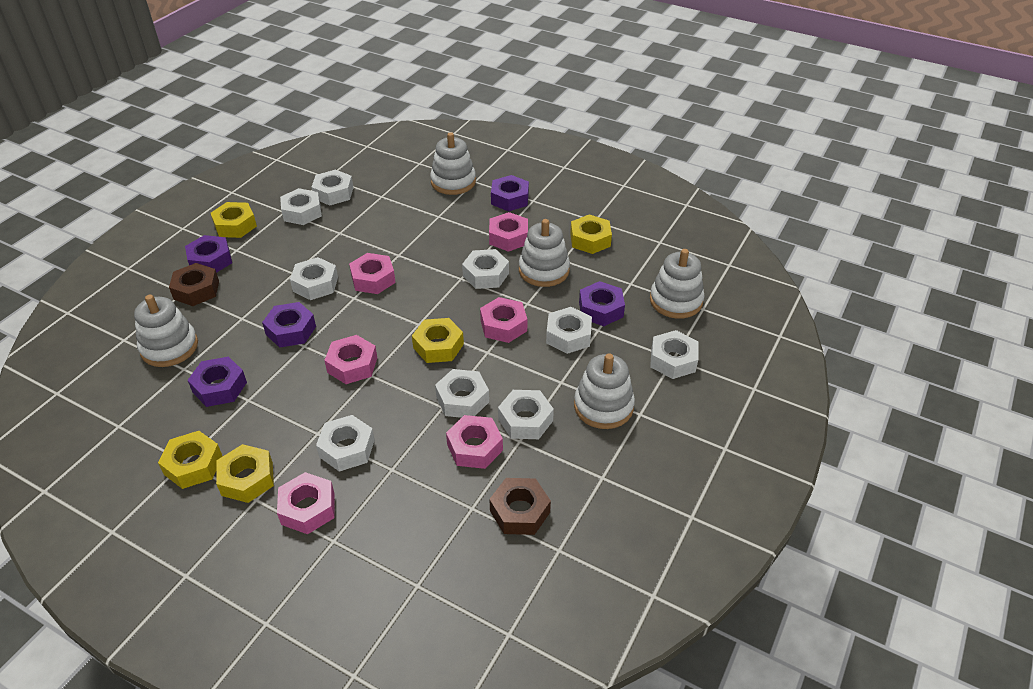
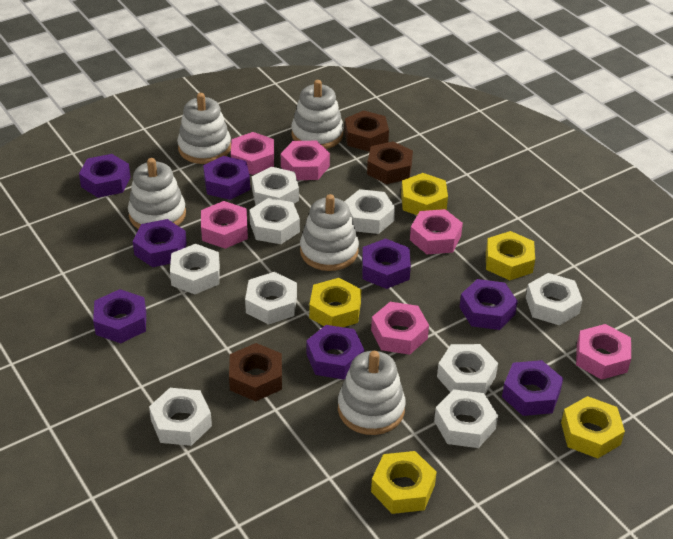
brown nut: 2 -> 3
purple nut: 5 -> 8

